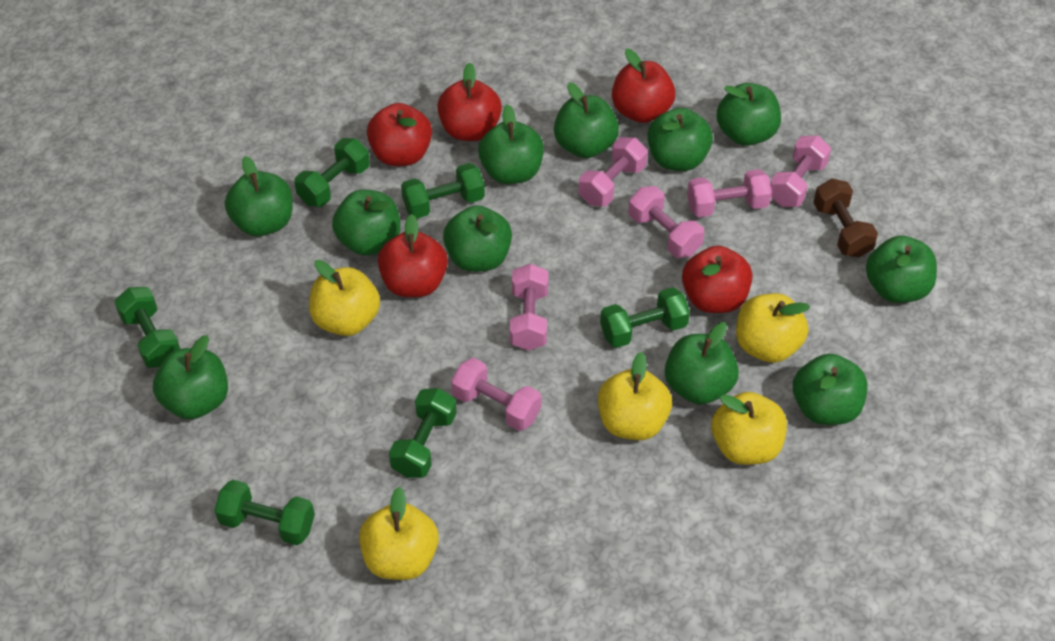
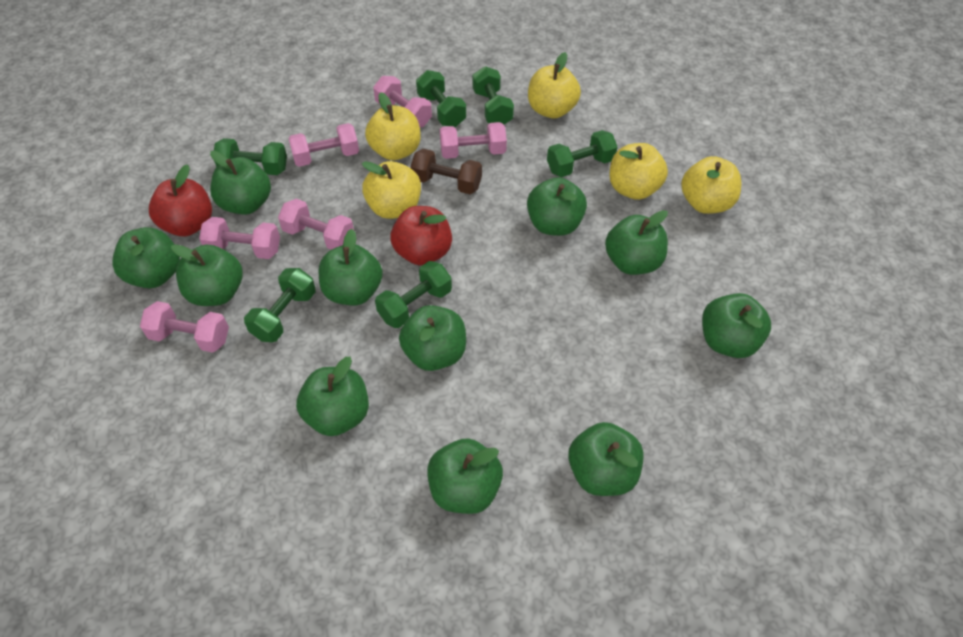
red apple: 5 -> 2

